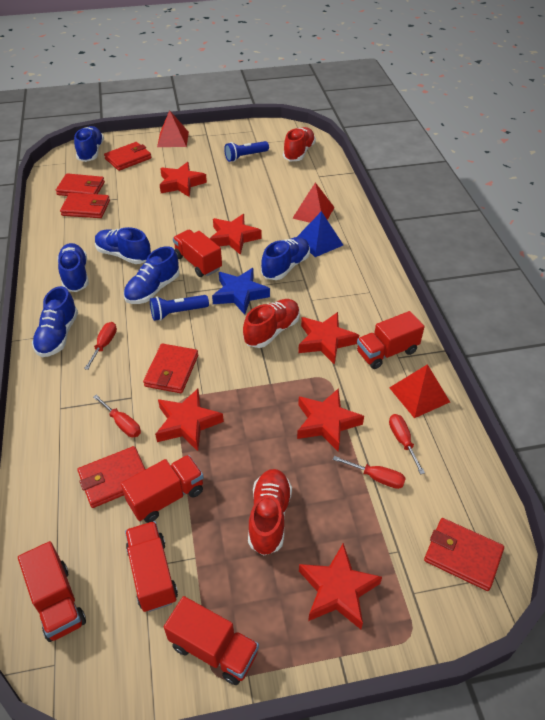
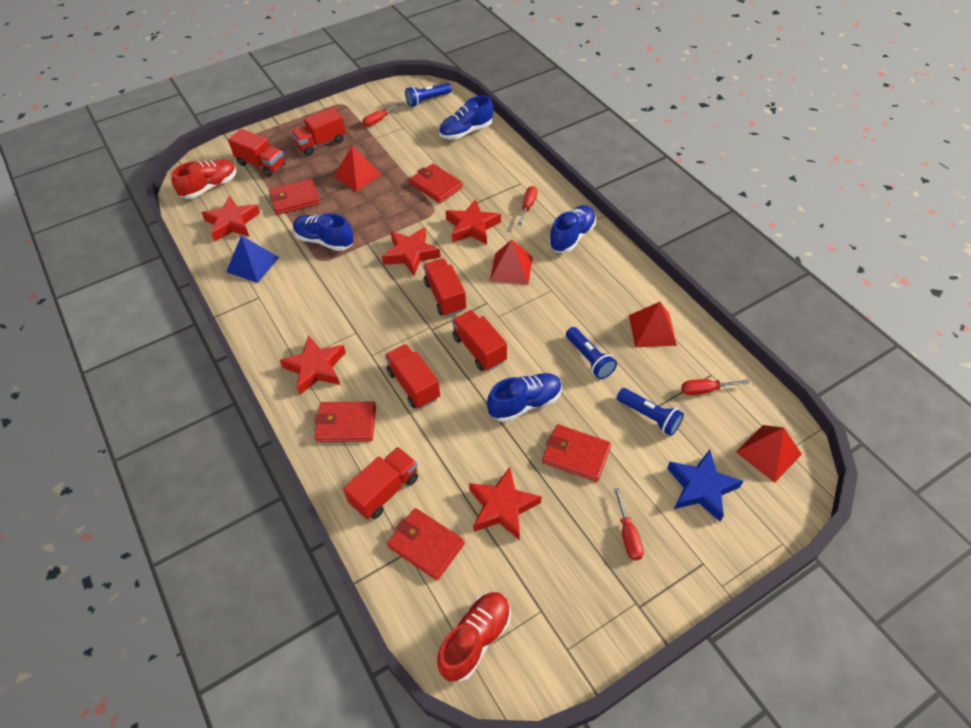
blue flashlight: 2 -> 3
blue shoe: 6 -> 4
red pyramid: 3 -> 4
red shoe: 3 -> 2
red star: 6 -> 5
red wallet: 6 -> 5

